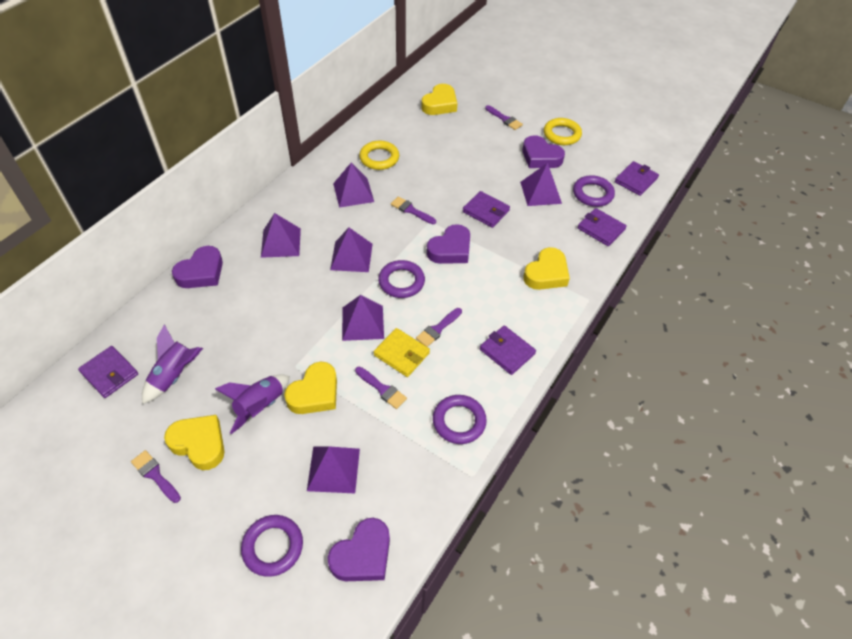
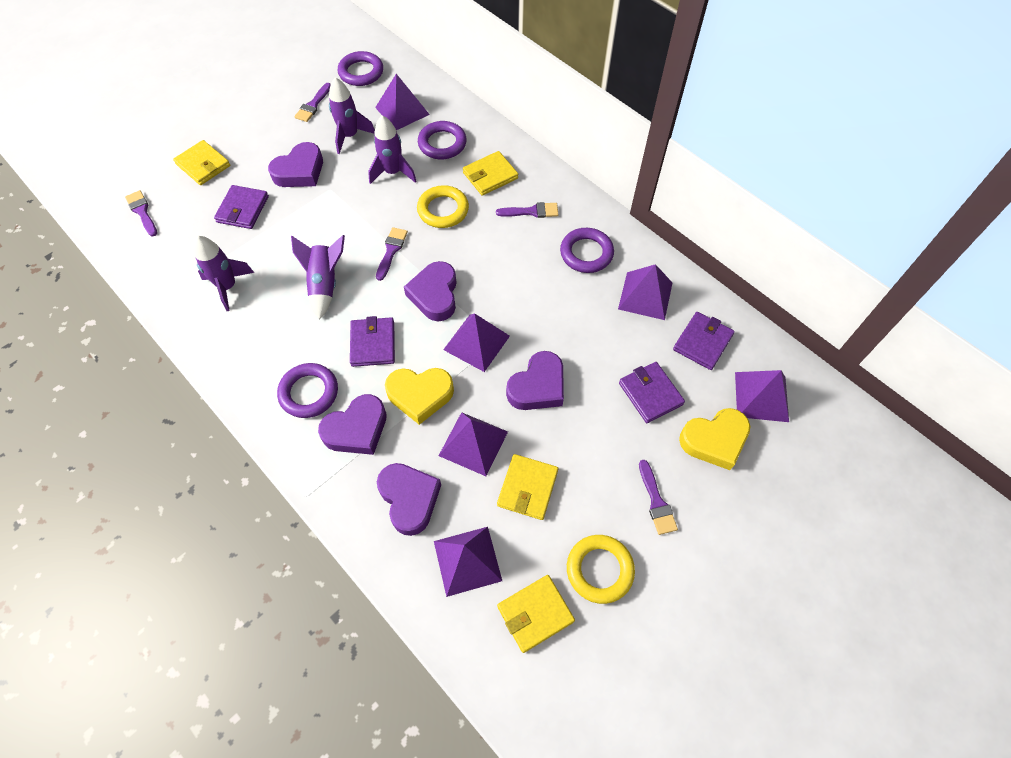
purple heart: 4 -> 5
purple rocket: 2 -> 4
purple wallet: 5 -> 4
yellow heart: 4 -> 2
yellow wallet: 1 -> 4

